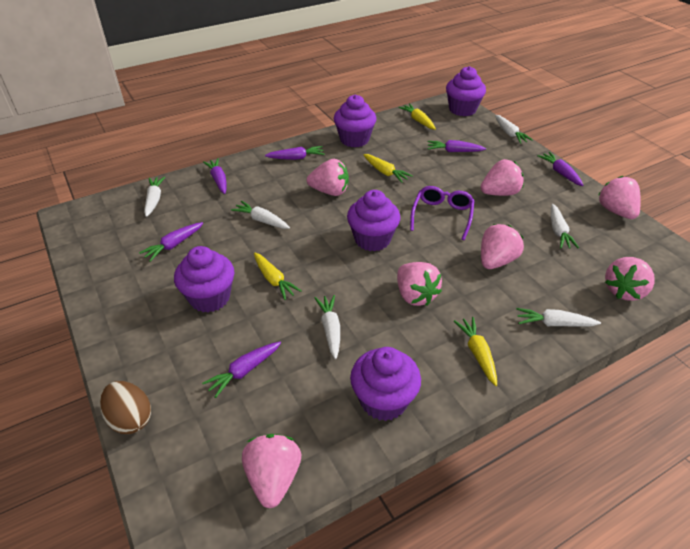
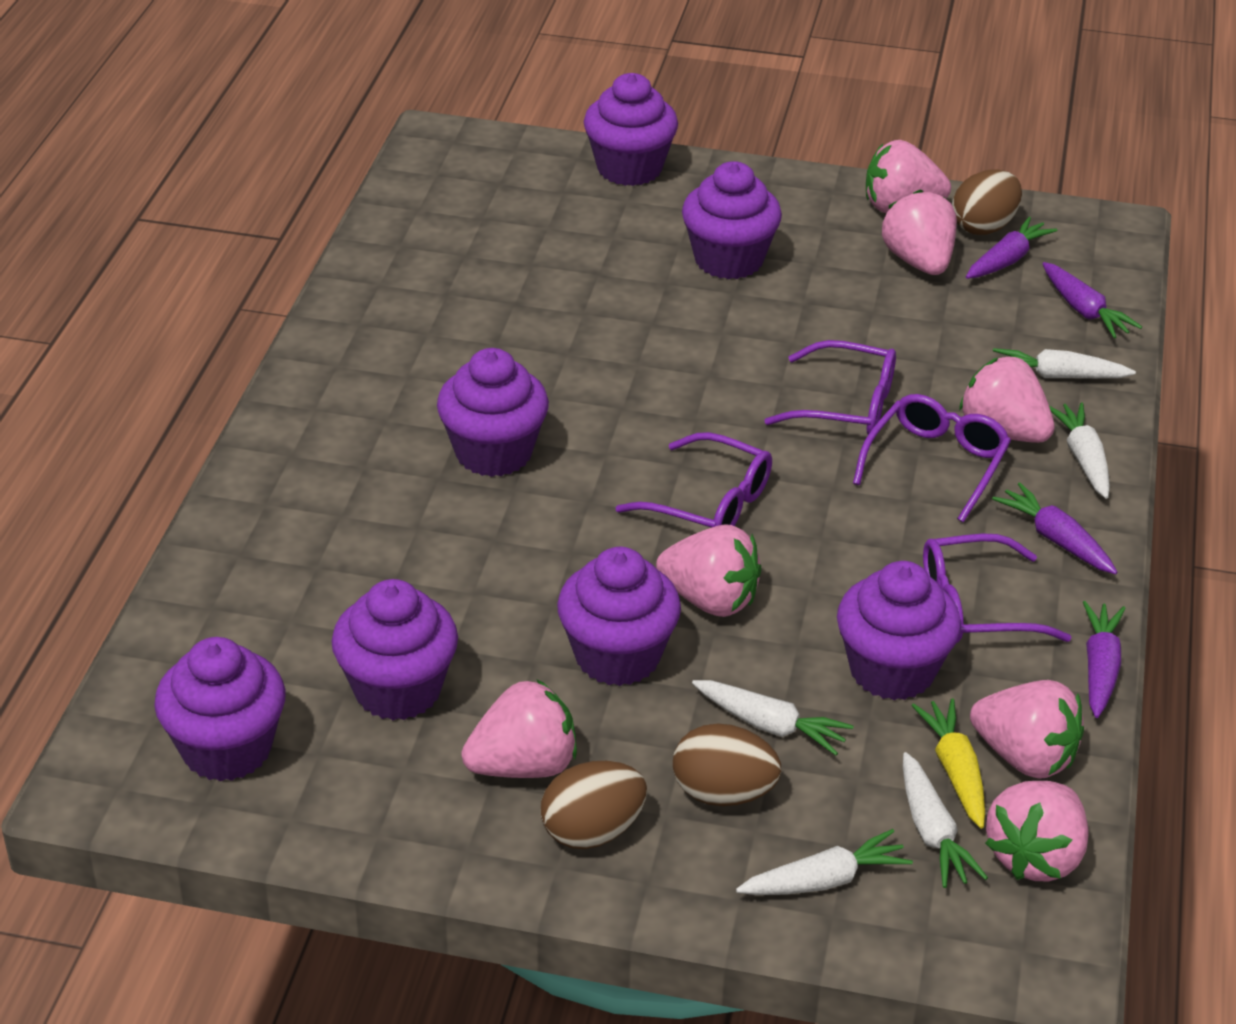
brown egg: 1 -> 3
purple carrot: 6 -> 4
purple cupcake: 5 -> 7
purple glasses: 1 -> 4
white carrot: 6 -> 5
yellow carrot: 4 -> 1

